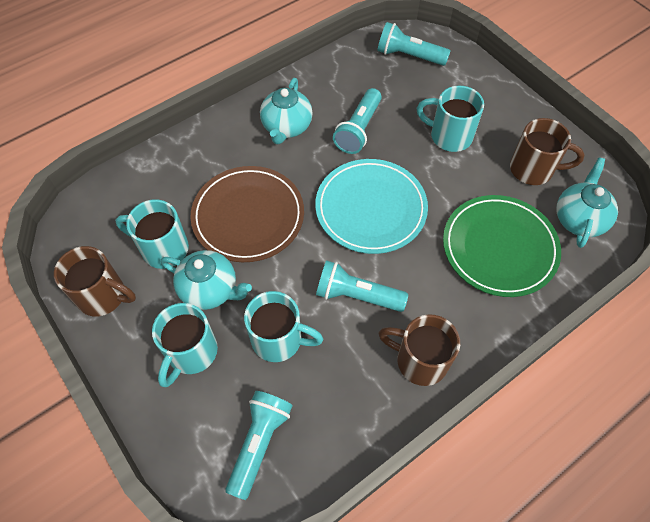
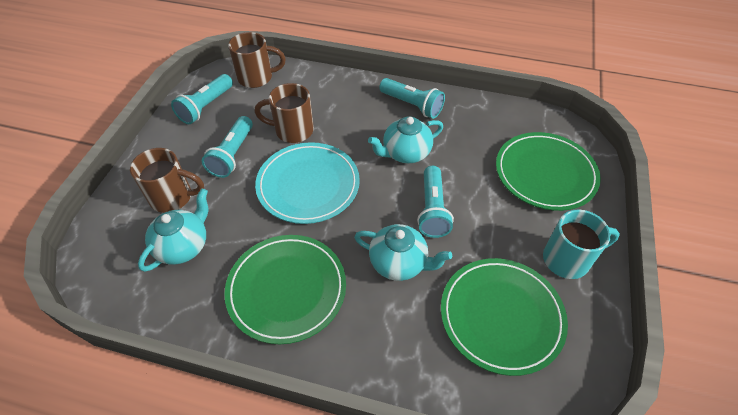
brown plate: 1 -> 0
green plate: 1 -> 3
turquoise mug: 4 -> 1

